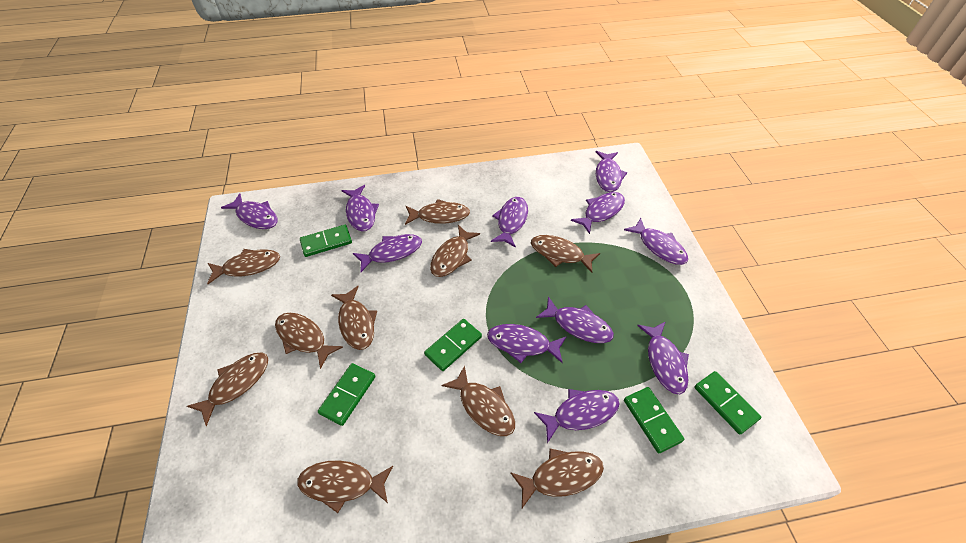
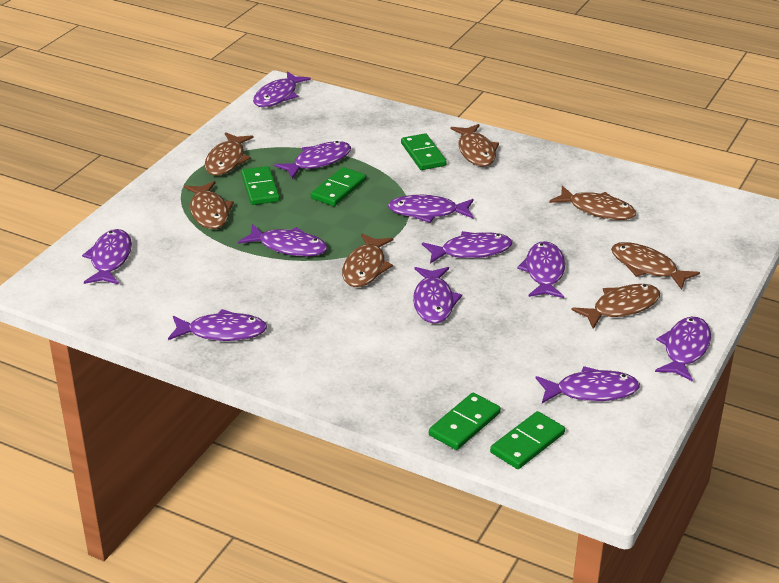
brown fish: 10 -> 7

